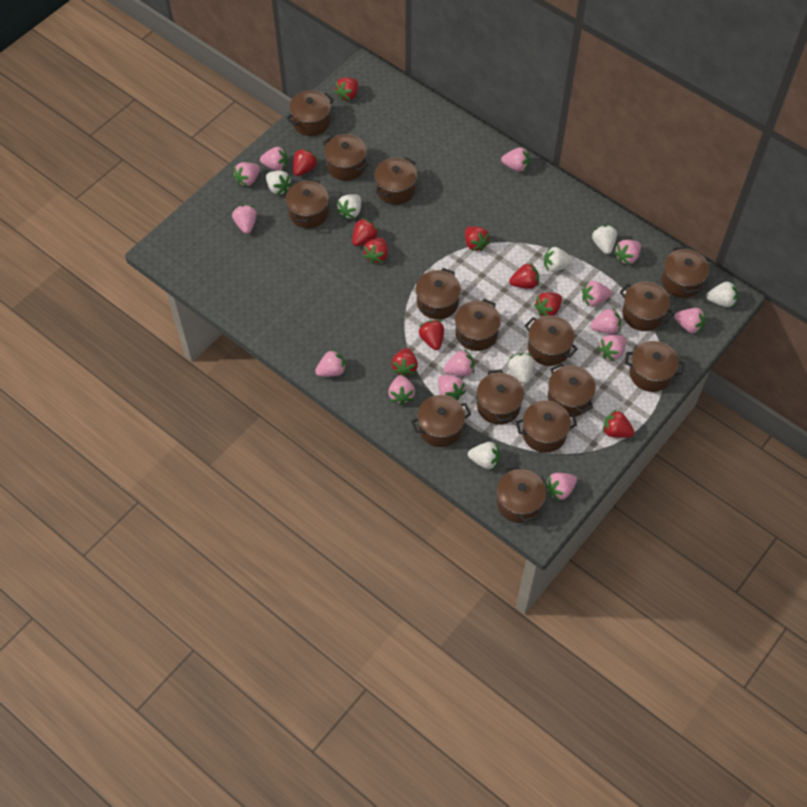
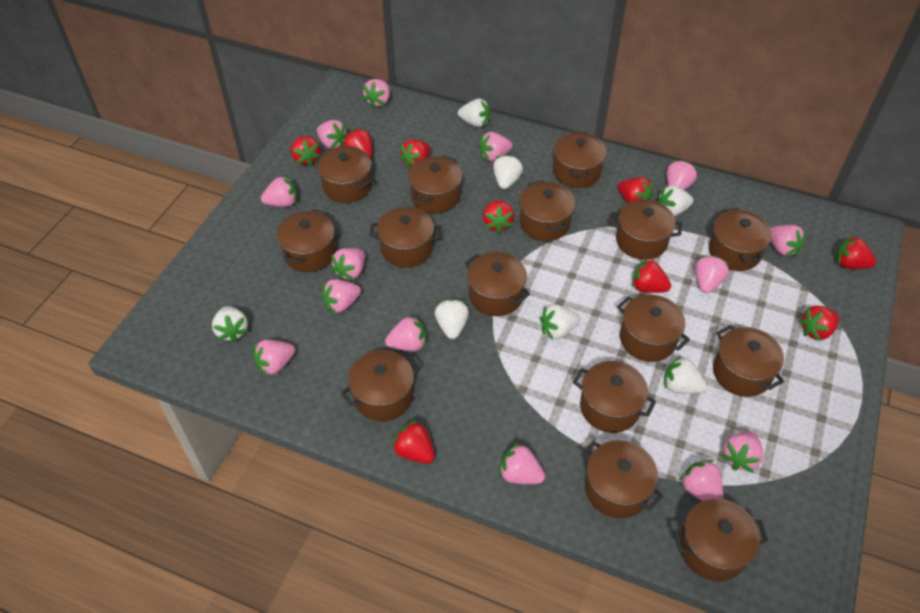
red strawberry: 10 -> 9

